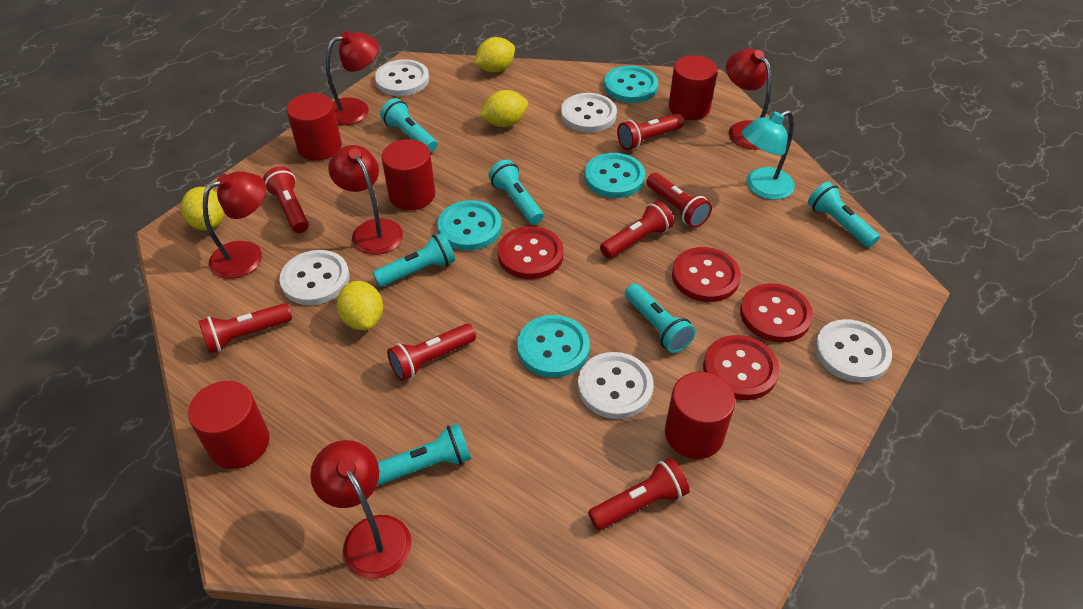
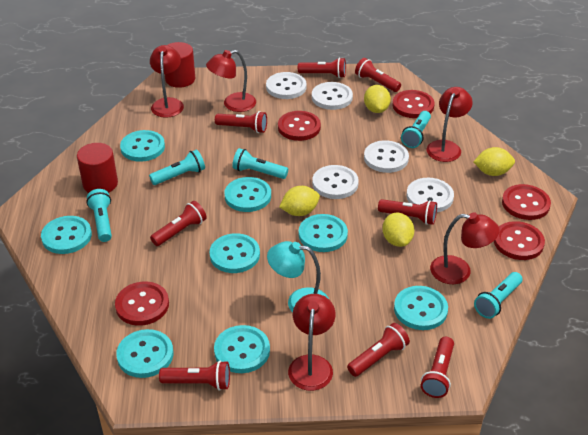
red button: 4 -> 5
red cylinder: 5 -> 2
red flashlight: 7 -> 8
turquoise button: 4 -> 8
turquoise flashlight: 6 -> 5

